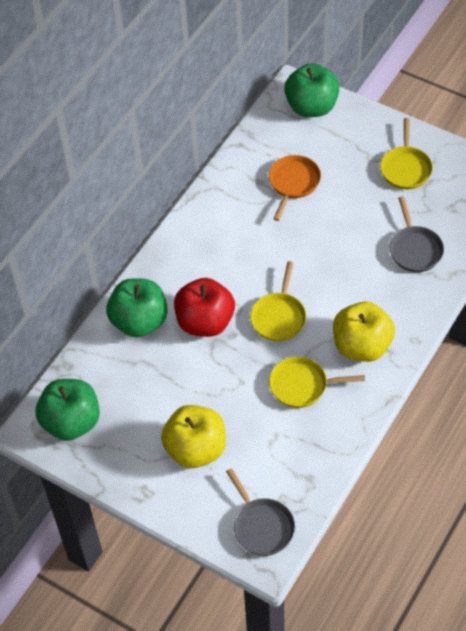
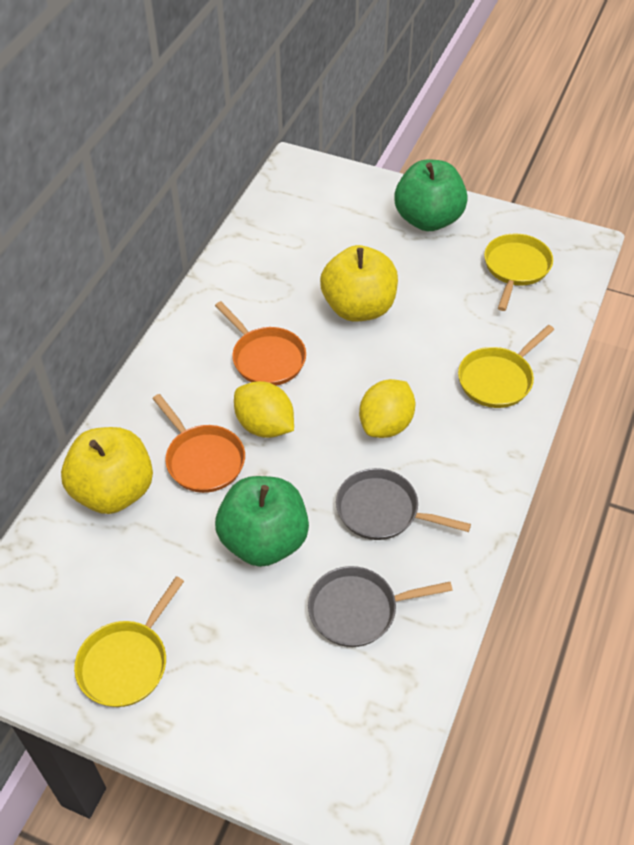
green apple: 3 -> 2
orange pan: 1 -> 2
red apple: 1 -> 0
yellow lemon: 0 -> 2

